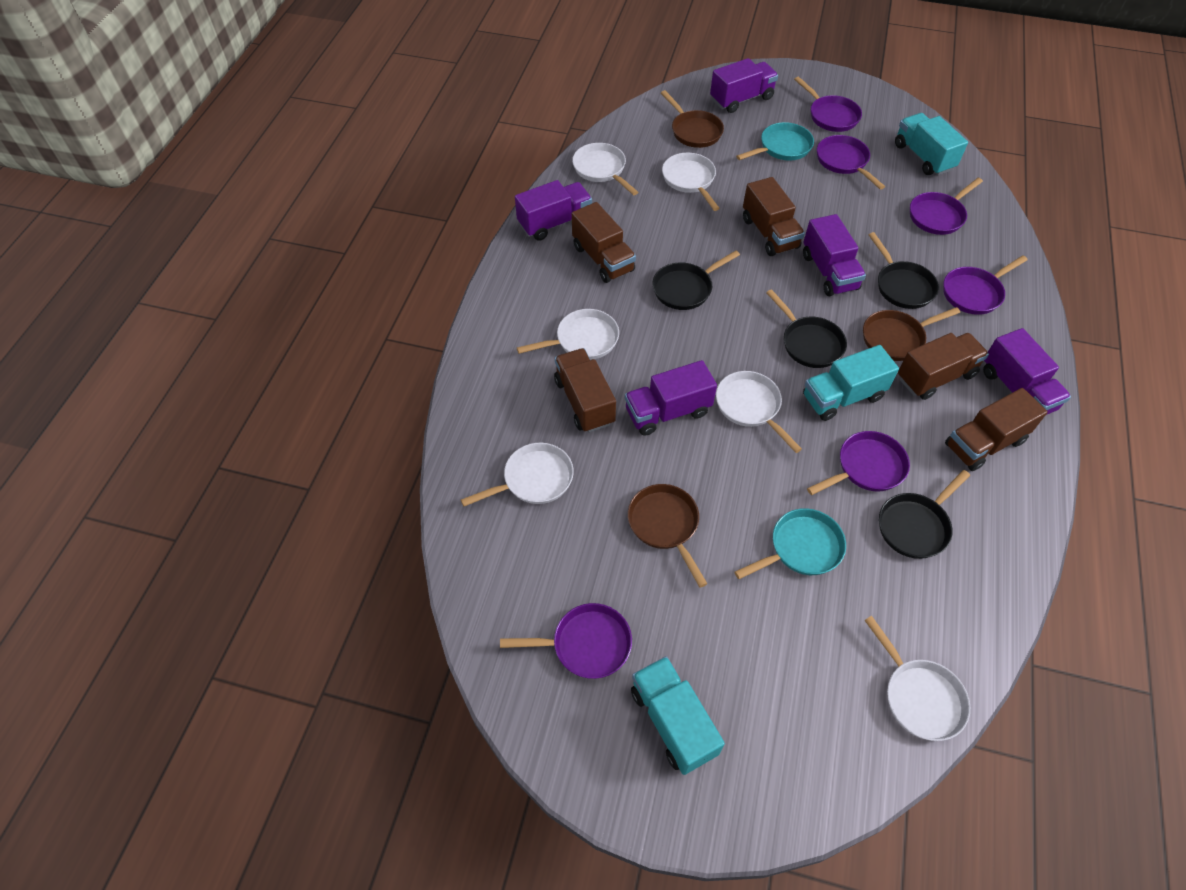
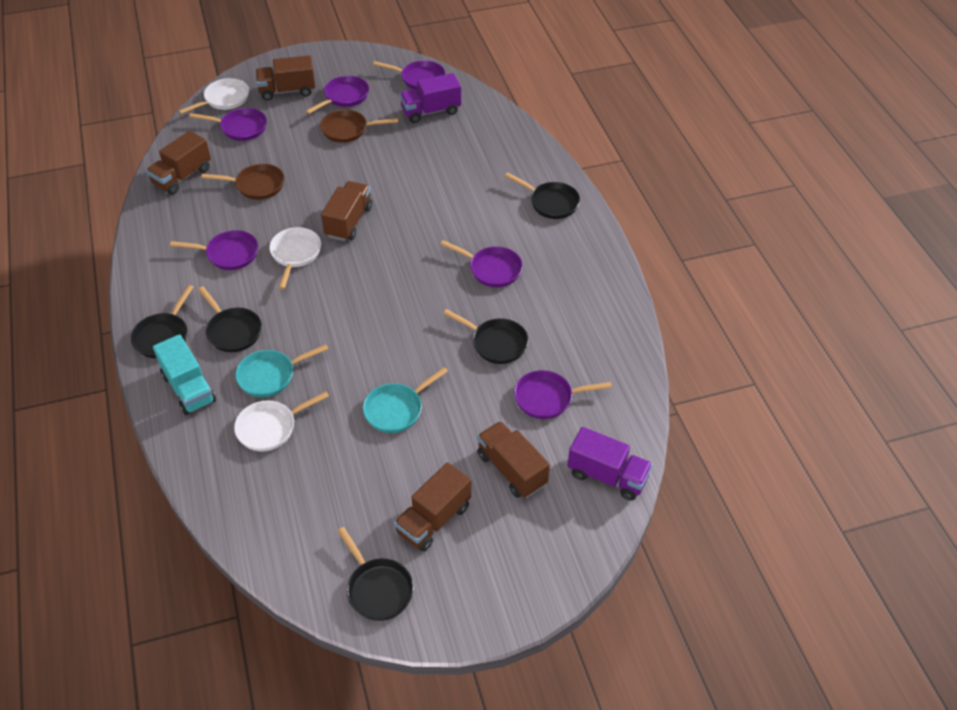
black pan: 4 -> 5
brown pan: 3 -> 2
purple truck: 5 -> 2
turquoise truck: 3 -> 1
white pan: 6 -> 3

